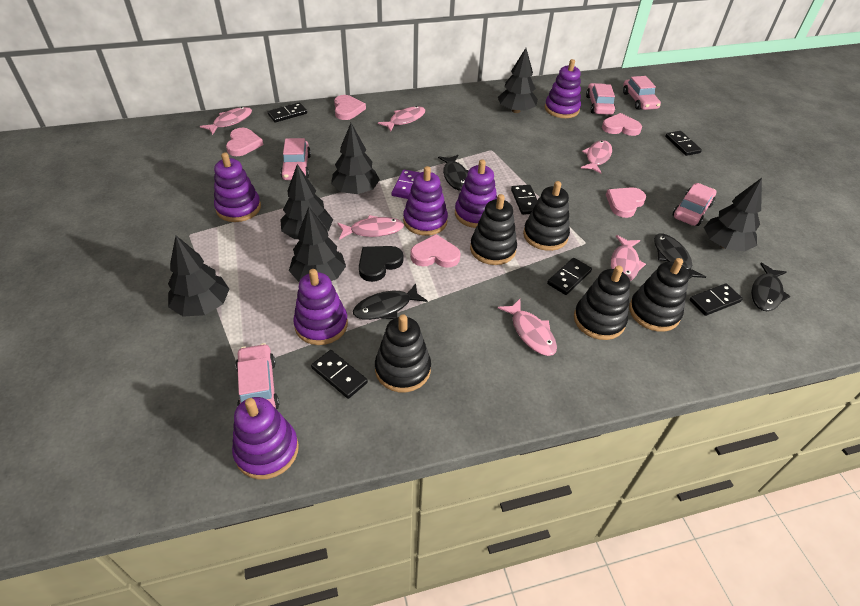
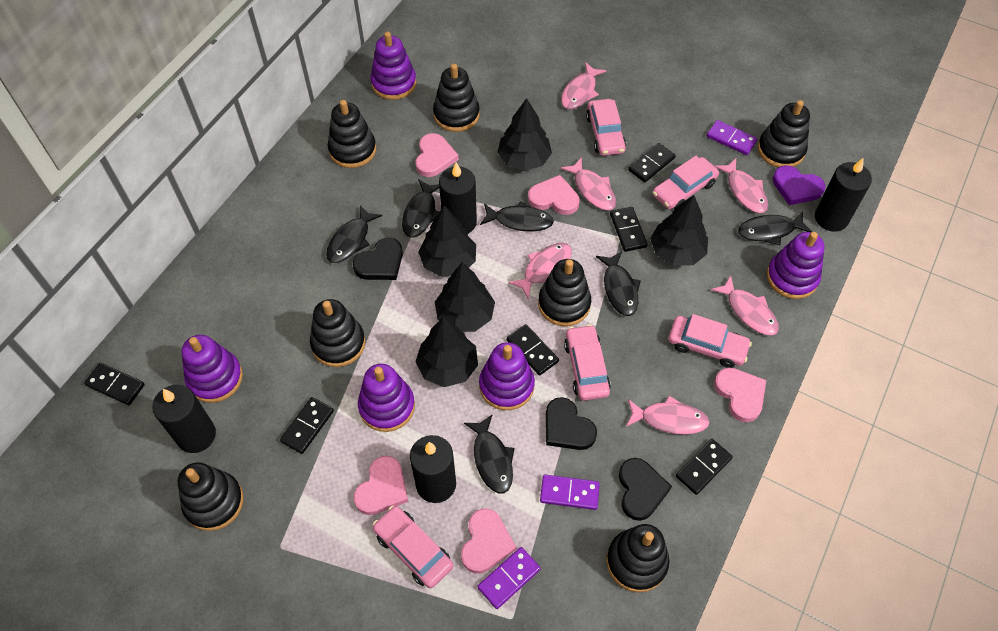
black candle: 0 -> 4
black fish: 4 -> 6
black heart: 1 -> 3
black stacking toy: 5 -> 7
black tree: 6 -> 5
purple domino: 1 -> 3
purple heart: 0 -> 1
purple stacking toy: 6 -> 5

